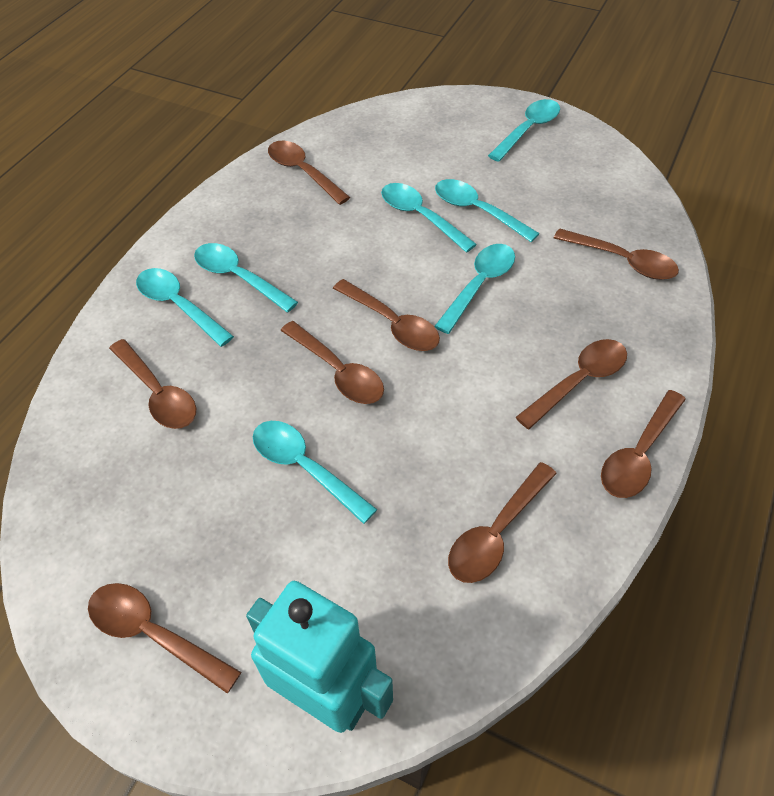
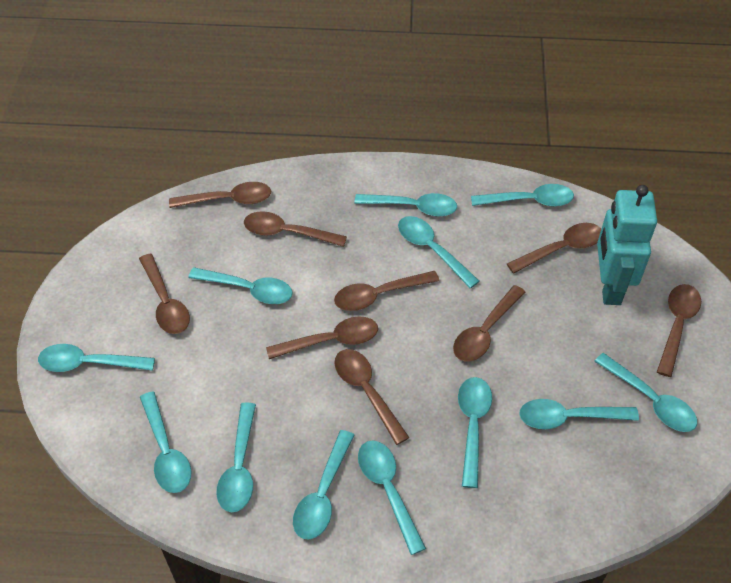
turquoise spoon: 7 -> 12

